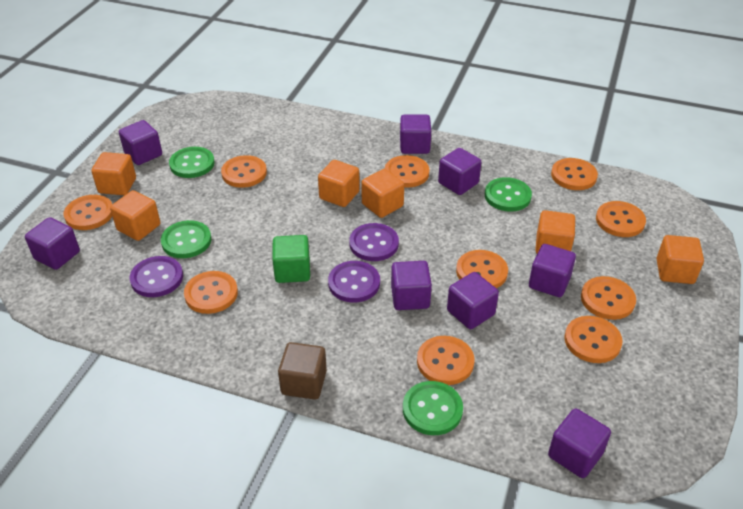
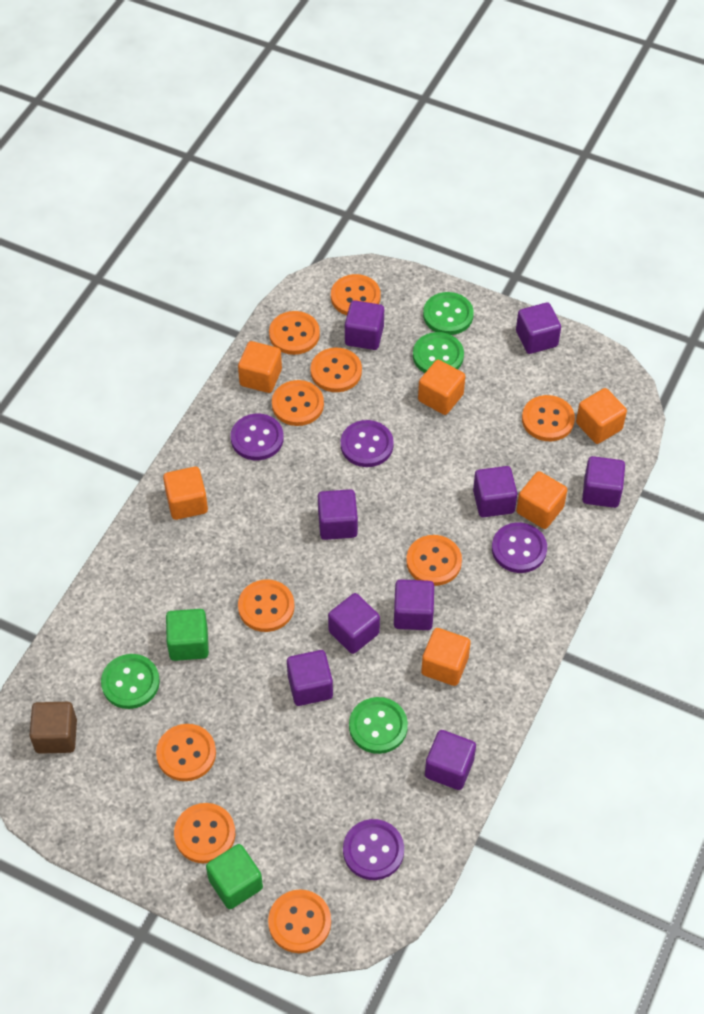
green cube: 1 -> 2
purple button: 3 -> 4
purple cube: 8 -> 9

